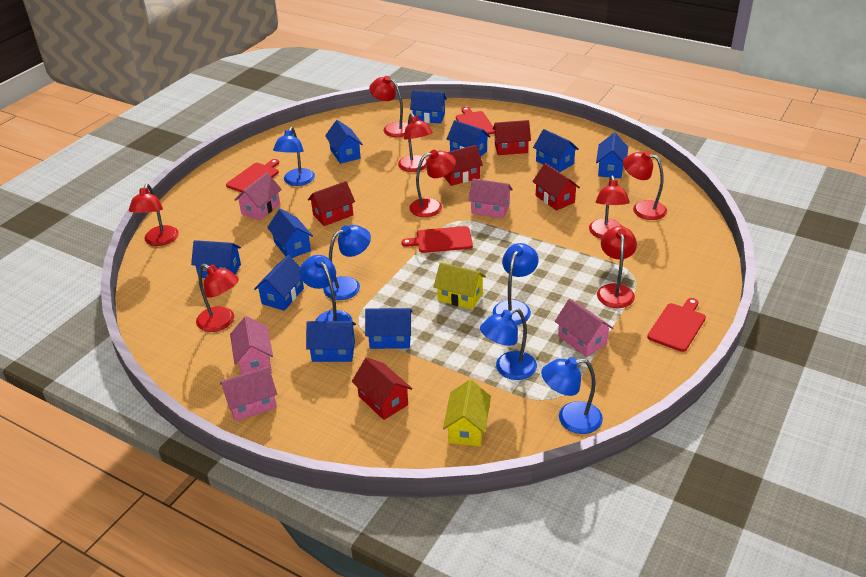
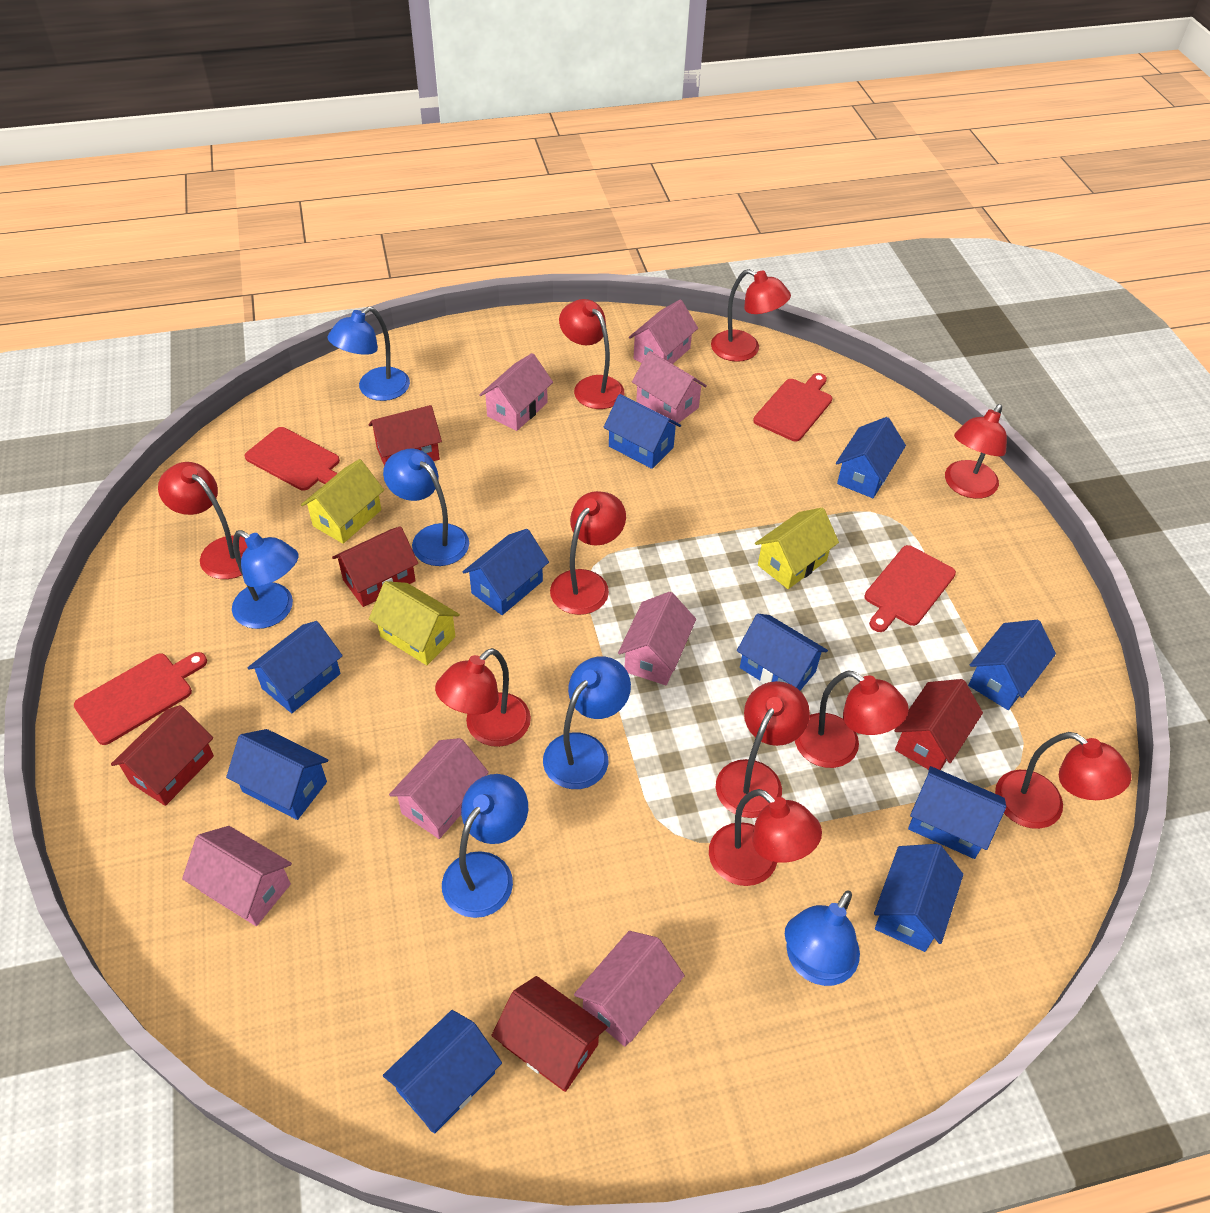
pink house: 5 -> 7
red lamp: 8 -> 10
yellow house: 2 -> 3

